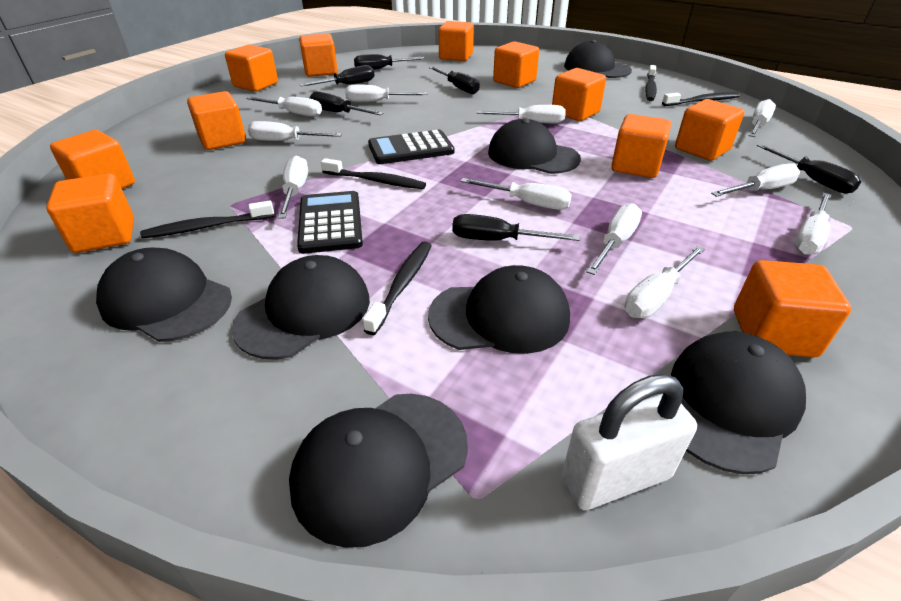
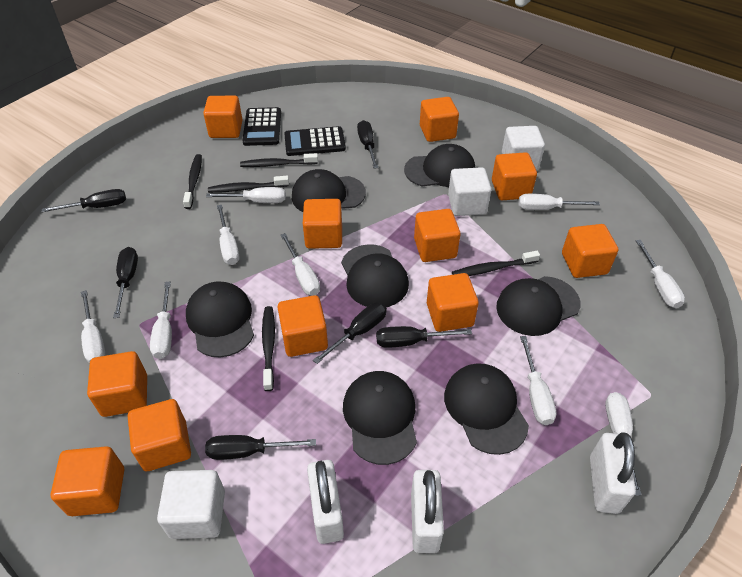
white cube: 0 -> 3
white padlock: 1 -> 3
white screwdriver: 11 -> 9

